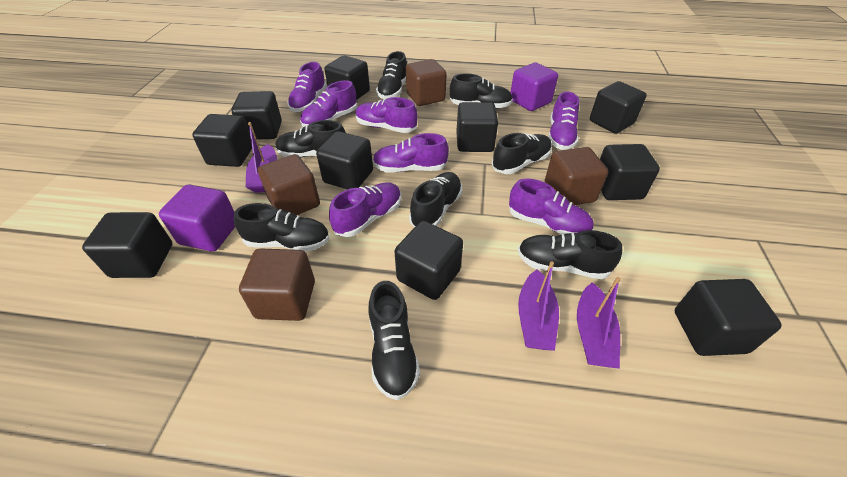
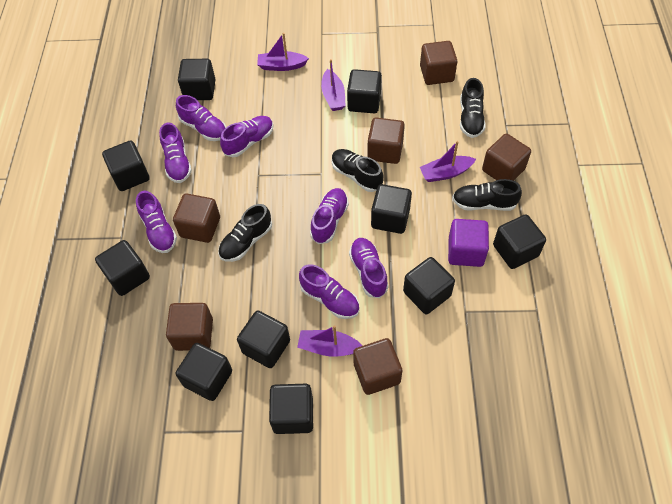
black shoe: 8 -> 4
brown cube: 4 -> 6
purple boat: 3 -> 4
purple cube: 2 -> 1

